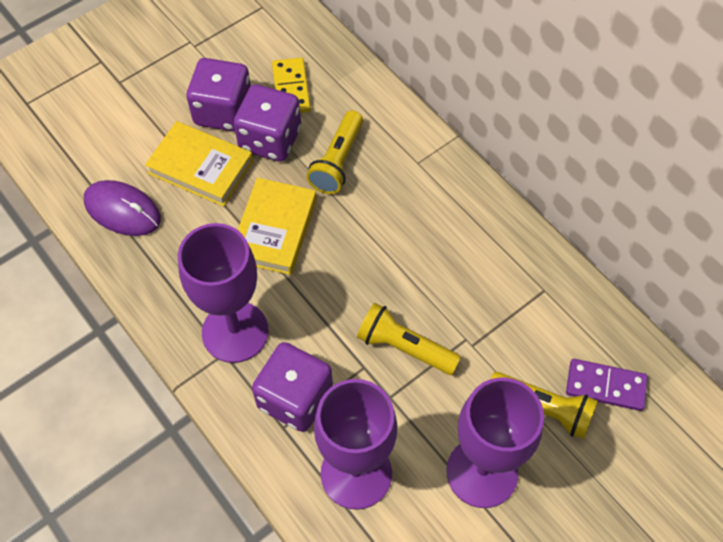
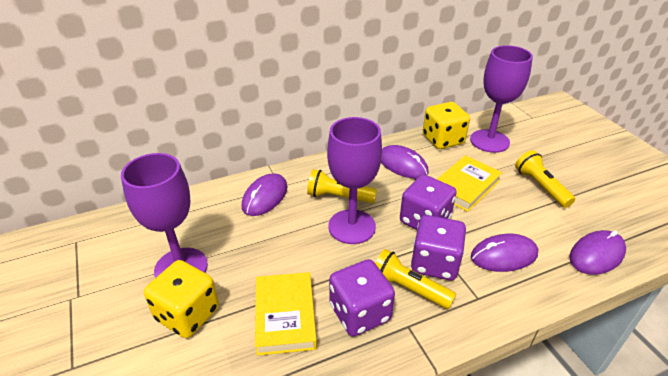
purple domino: 1 -> 0
purple mouse: 1 -> 4
yellow dice: 0 -> 2
yellow domino: 1 -> 0

